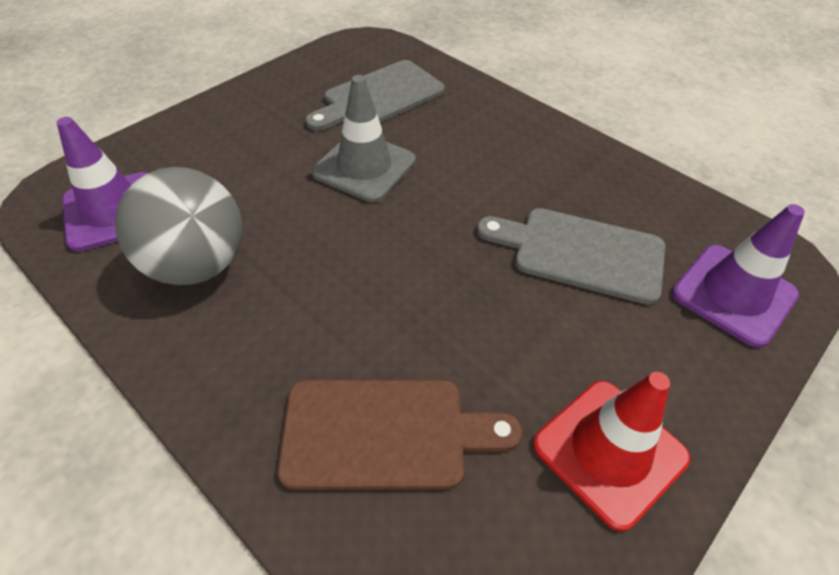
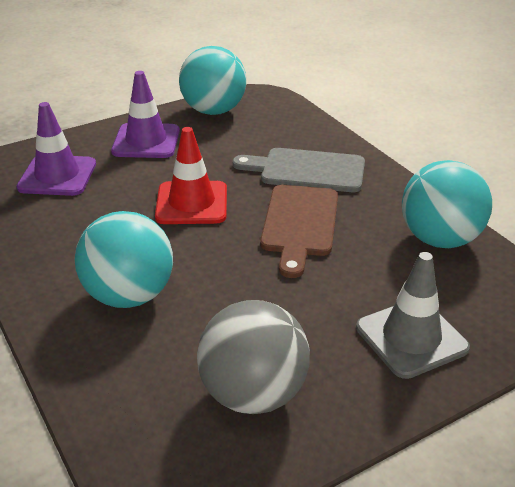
grey cutting board: 2 -> 1
turquoise ball: 0 -> 3

